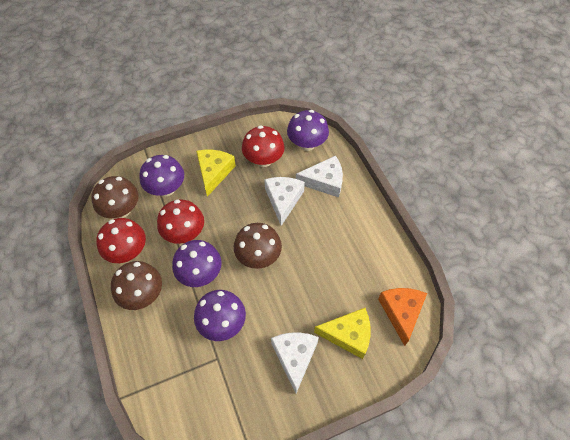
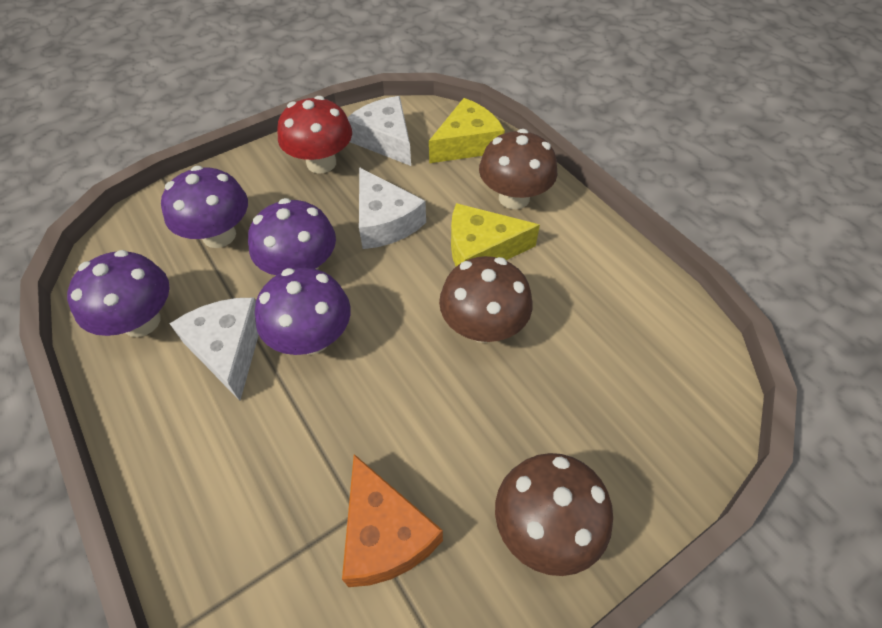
red mushroom: 3 -> 1

